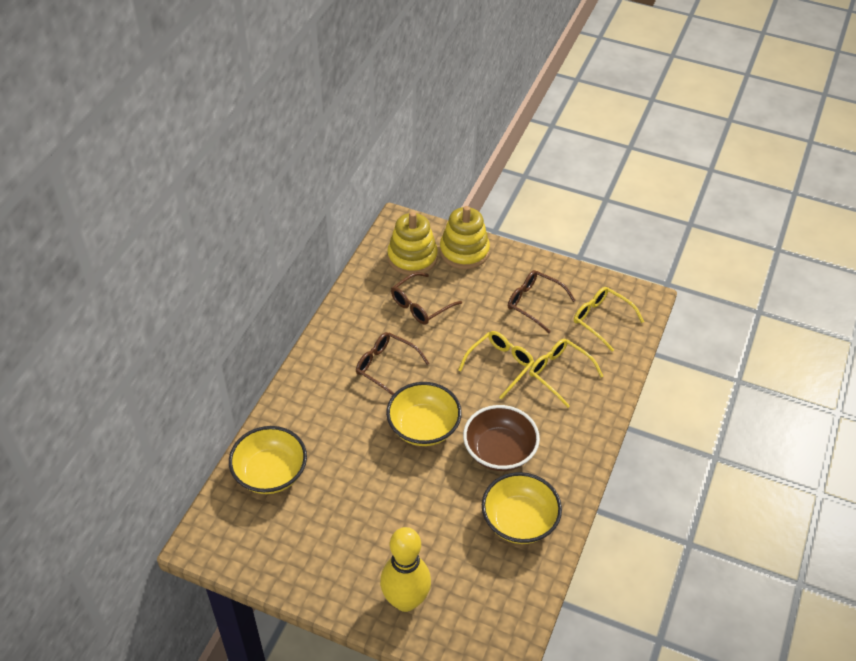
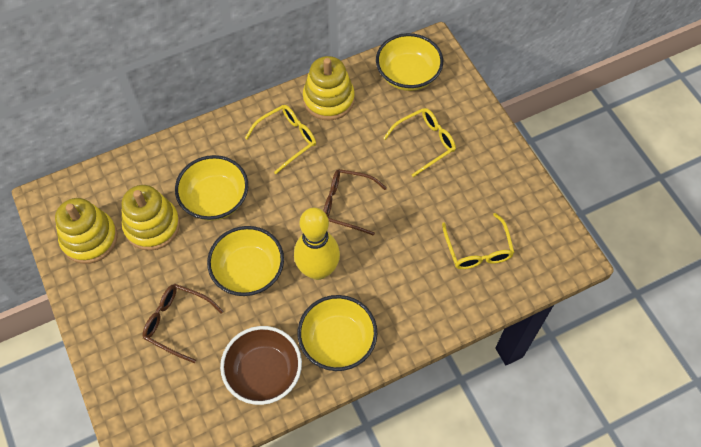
brown glasses: 3 -> 2
yellow bowl: 3 -> 4
yellow stacking toy: 2 -> 3

